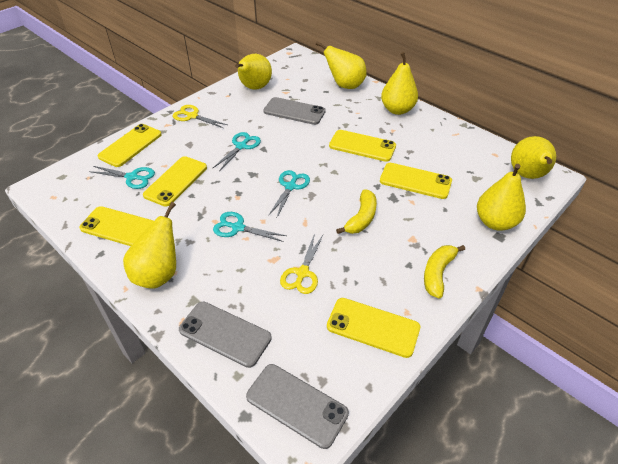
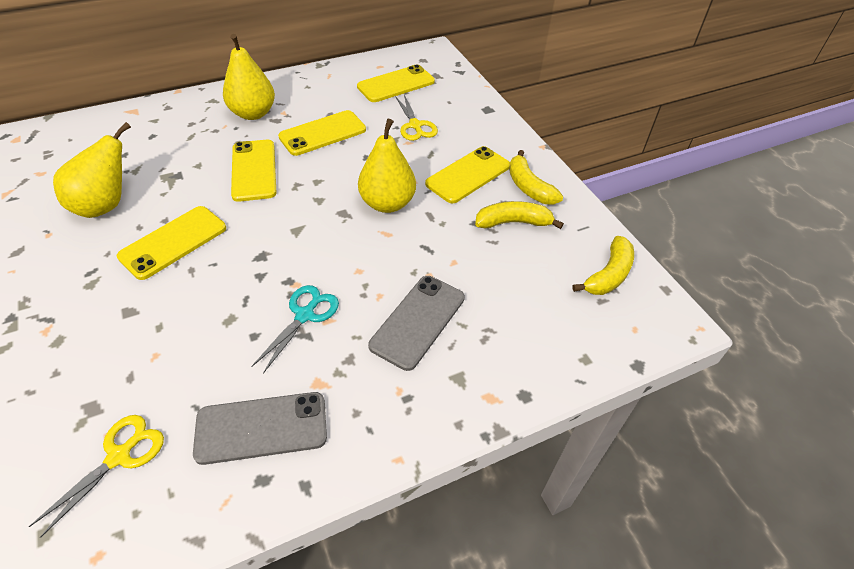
grey phone: 3 -> 2
turquoise scissors: 4 -> 1
yellow banana: 2 -> 3
yellow pear: 6 -> 3
yellow phone: 6 -> 5

